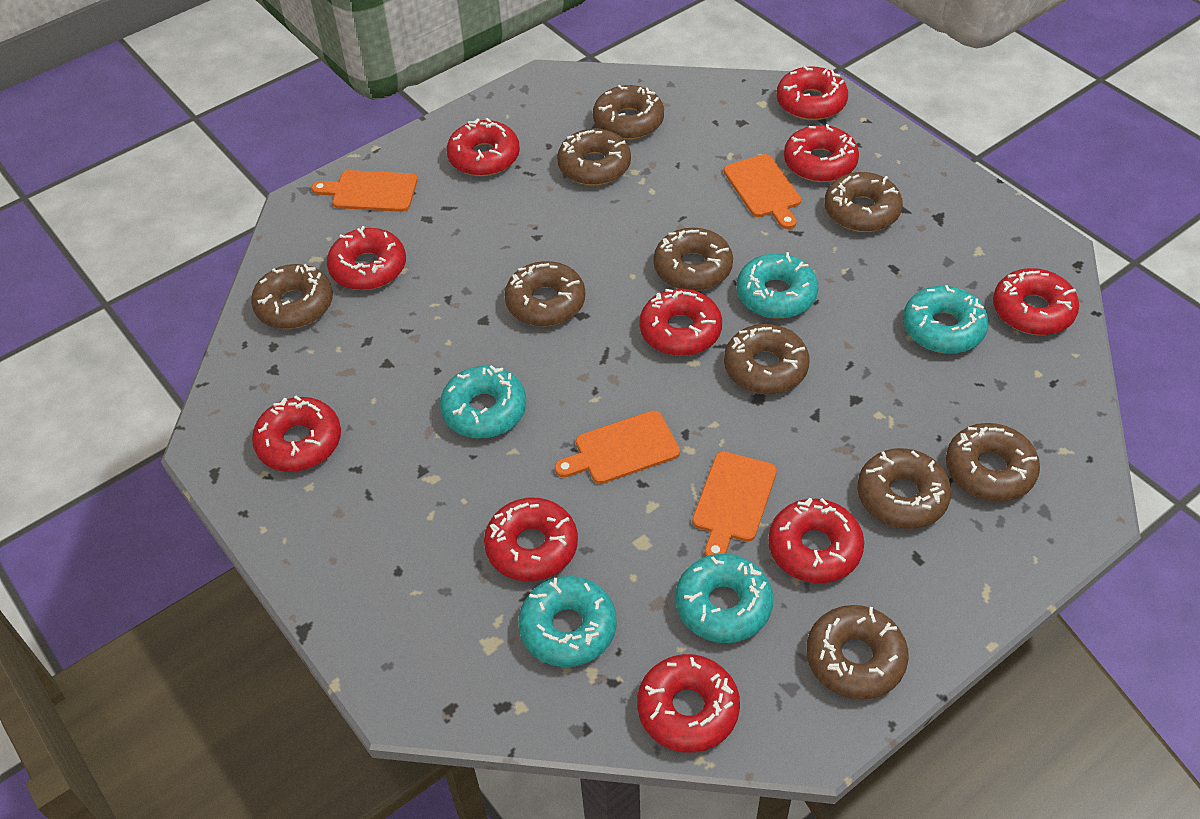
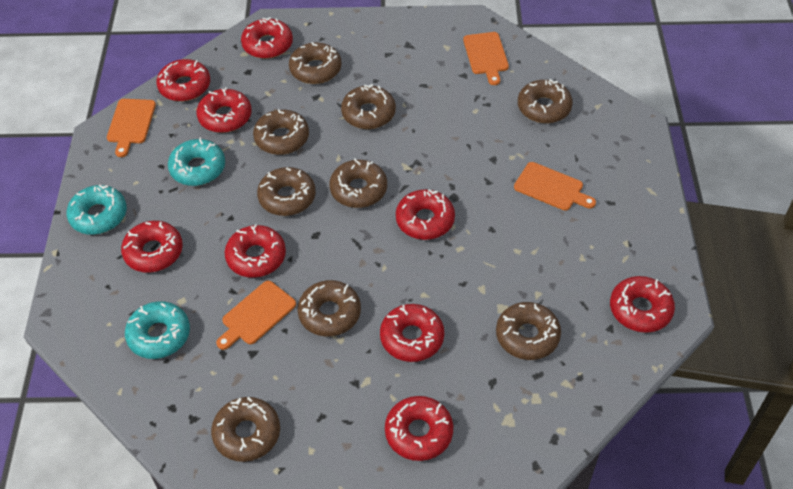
brown donut: 10 -> 9
red donut: 10 -> 9
turquoise donut: 5 -> 3

